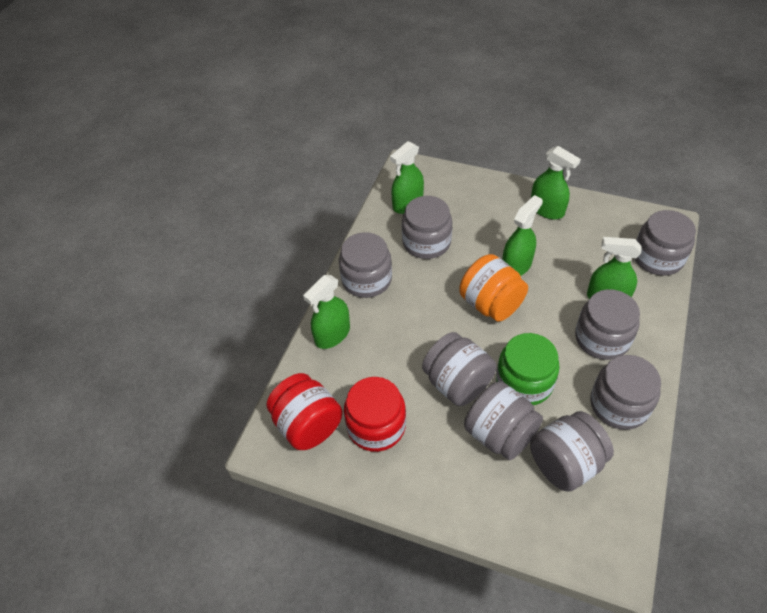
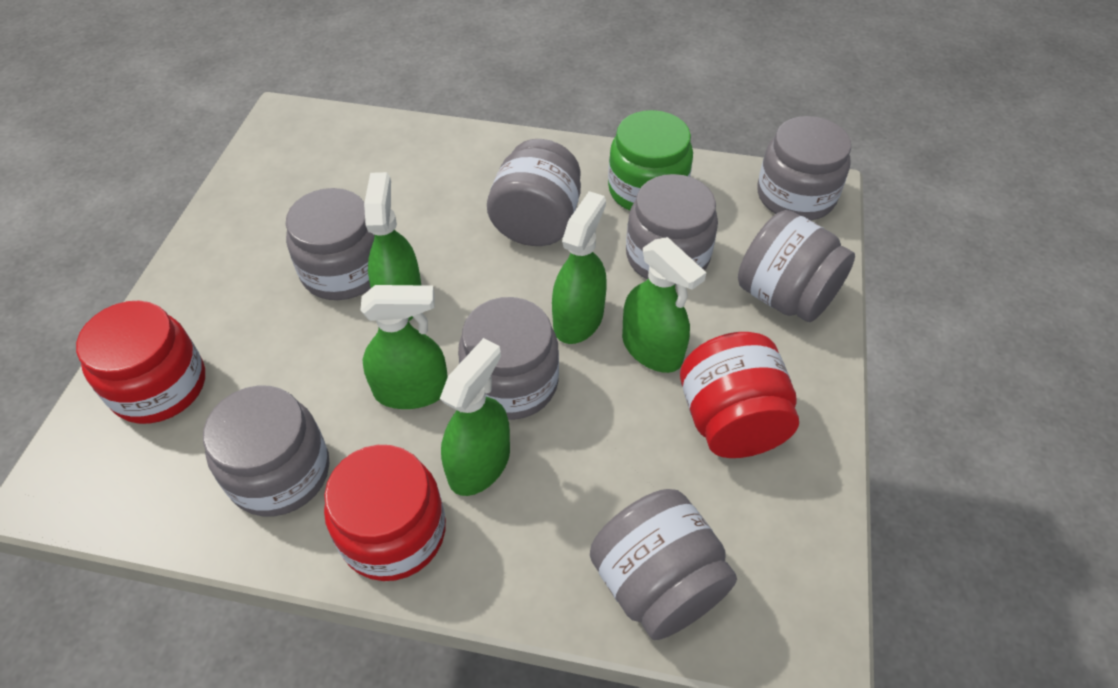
orange jar: 1 -> 0
red jar: 2 -> 3

